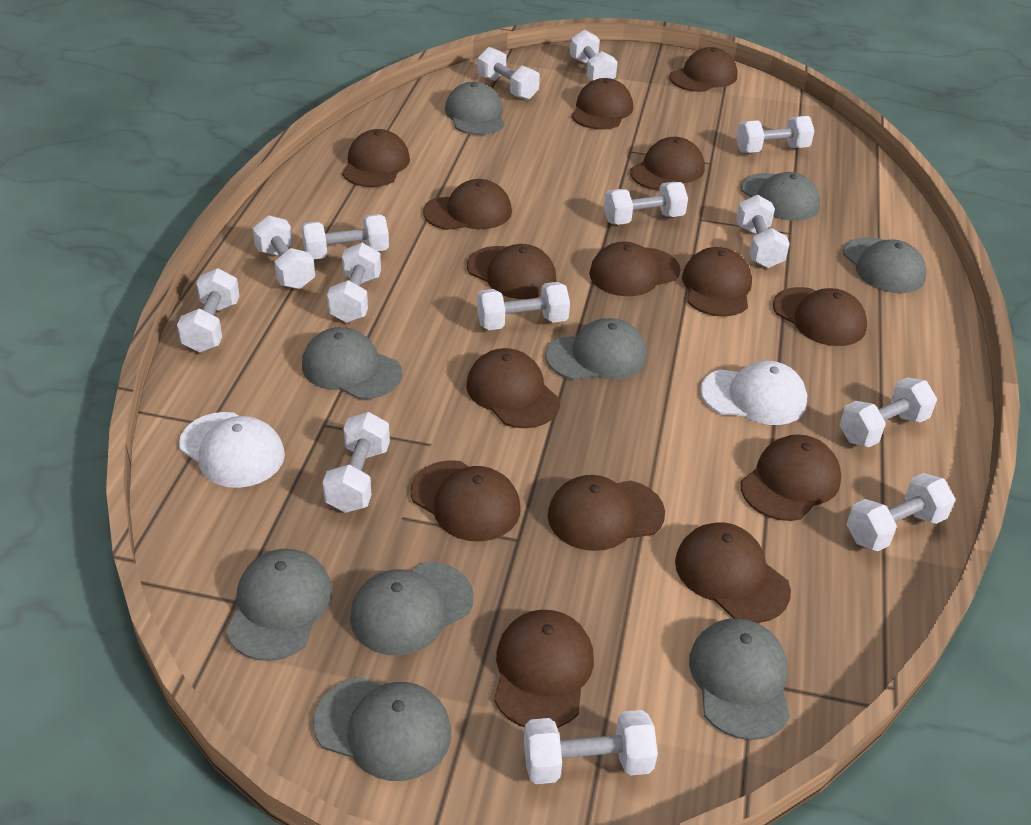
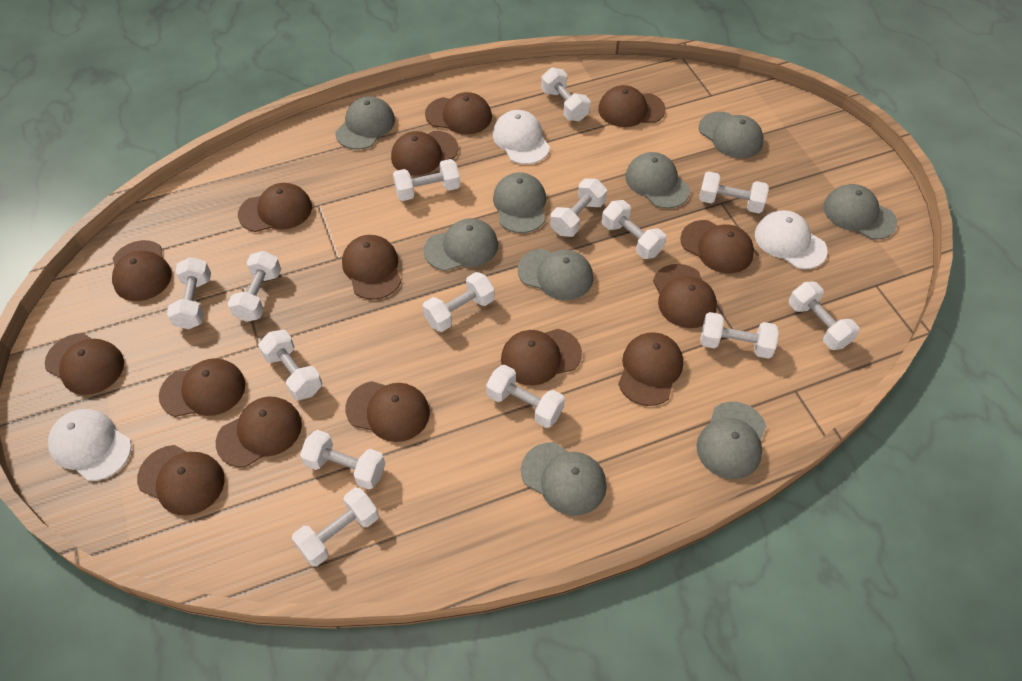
white cap: 2 -> 3

